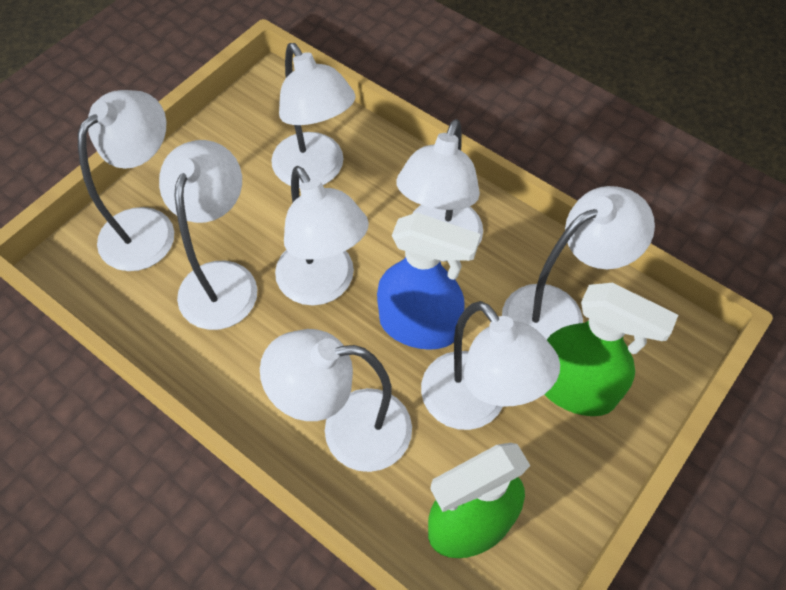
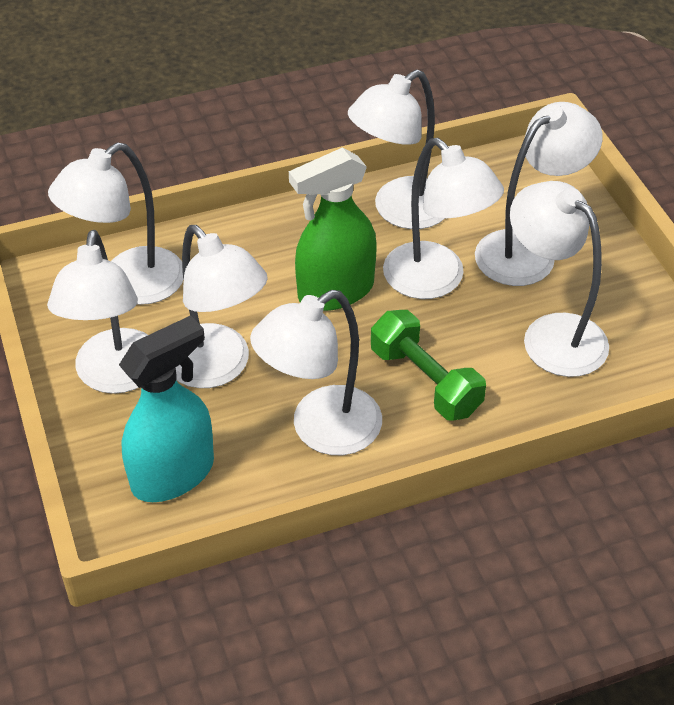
blue spray bottle: 1 -> 0
green dumbbell: 0 -> 1
green spray bottle: 2 -> 1
turquoise spray bottle: 0 -> 1

